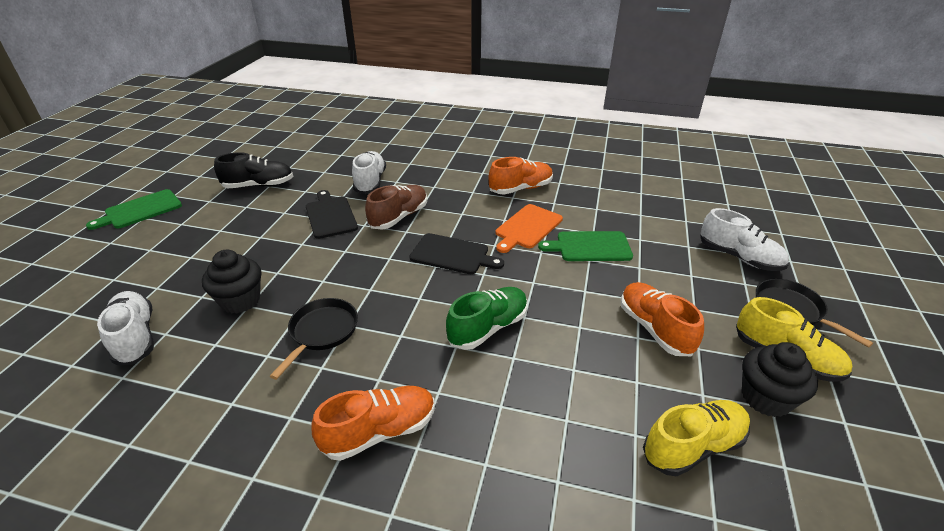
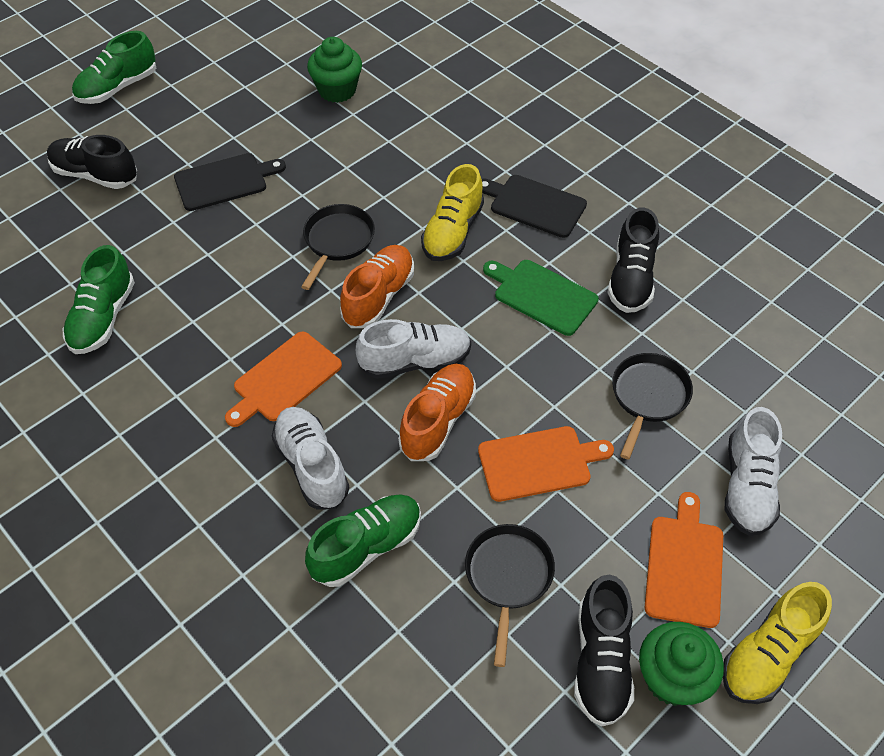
black cupcake: 2 -> 0
black pan: 2 -> 3
black shoe: 1 -> 3
brown shoe: 1 -> 0
green cupcake: 0 -> 2
green cutting board: 2 -> 1
green shoe: 1 -> 3
orange cutting board: 1 -> 3
orange shoe: 3 -> 2

